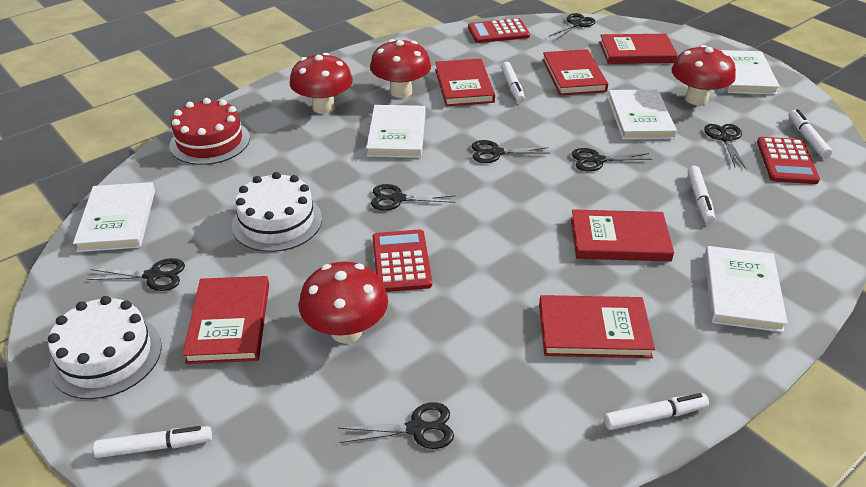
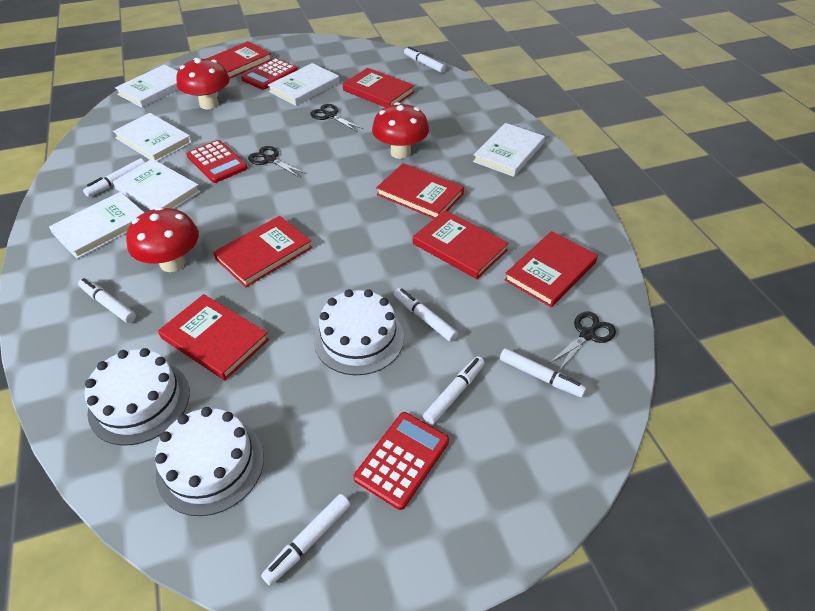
black scissors: 7 -> 3
red book: 6 -> 7
red cake: 1 -> 0
red mushroom: 4 -> 3
white book: 5 -> 6
white cake: 2 -> 3
white marker: 5 -> 7

